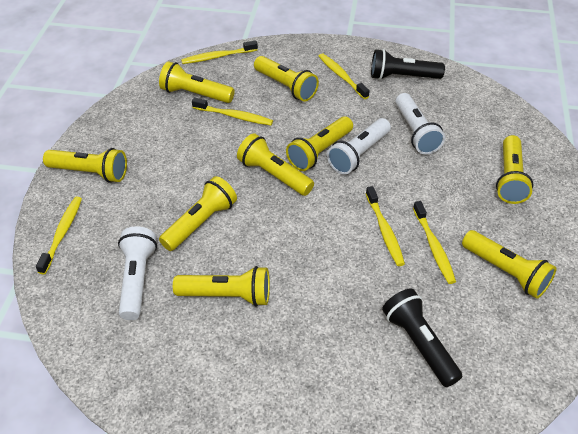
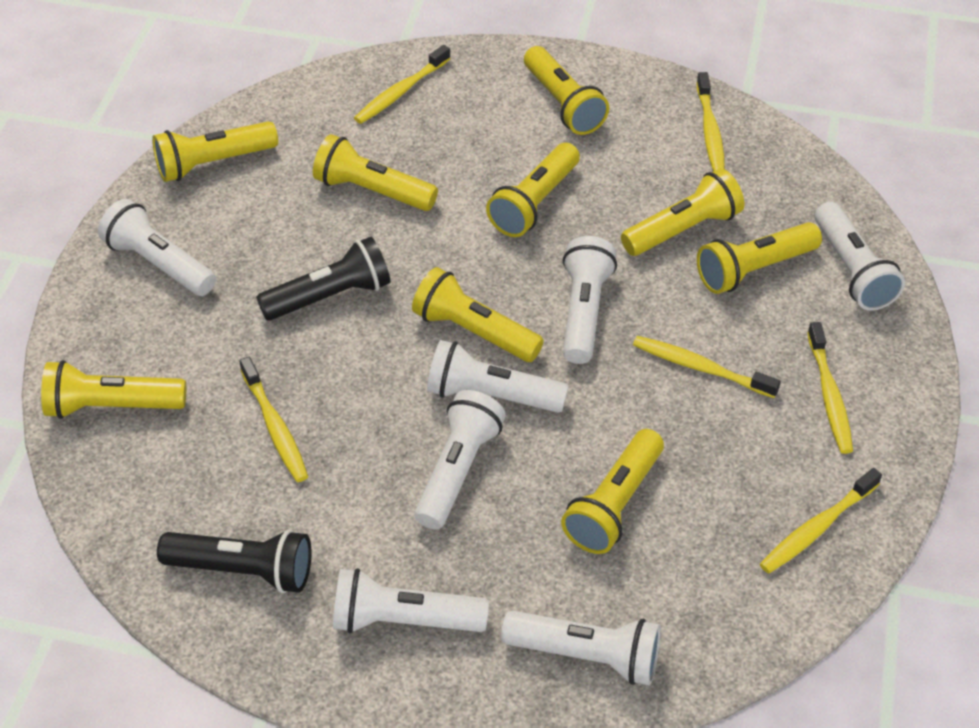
white flashlight: 3 -> 7

